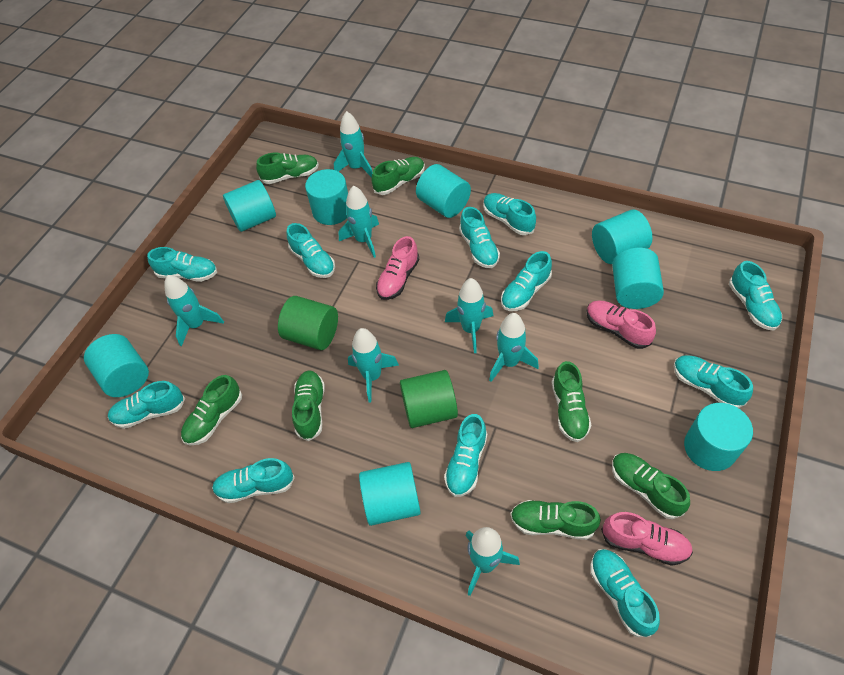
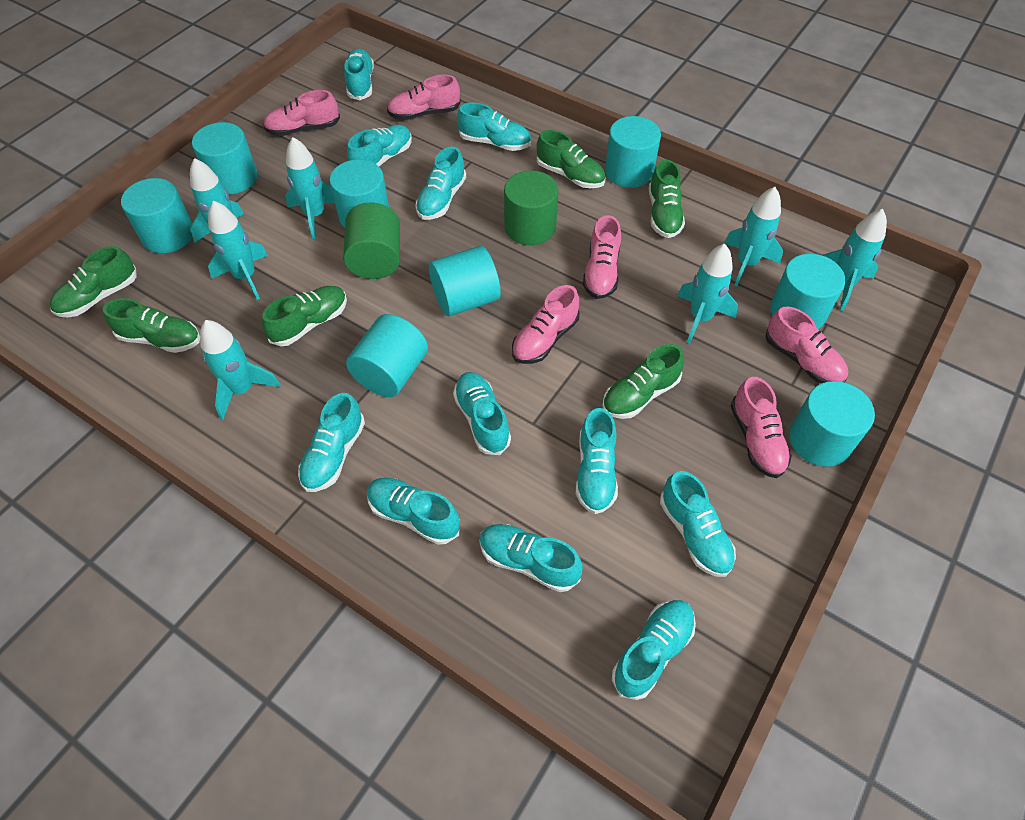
green shoe: 7 -> 6
pink shoe: 3 -> 6

